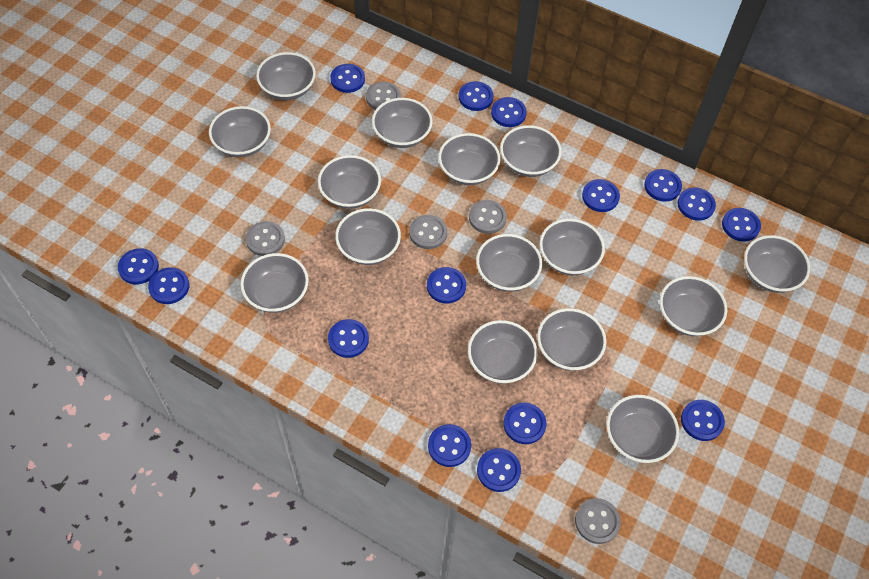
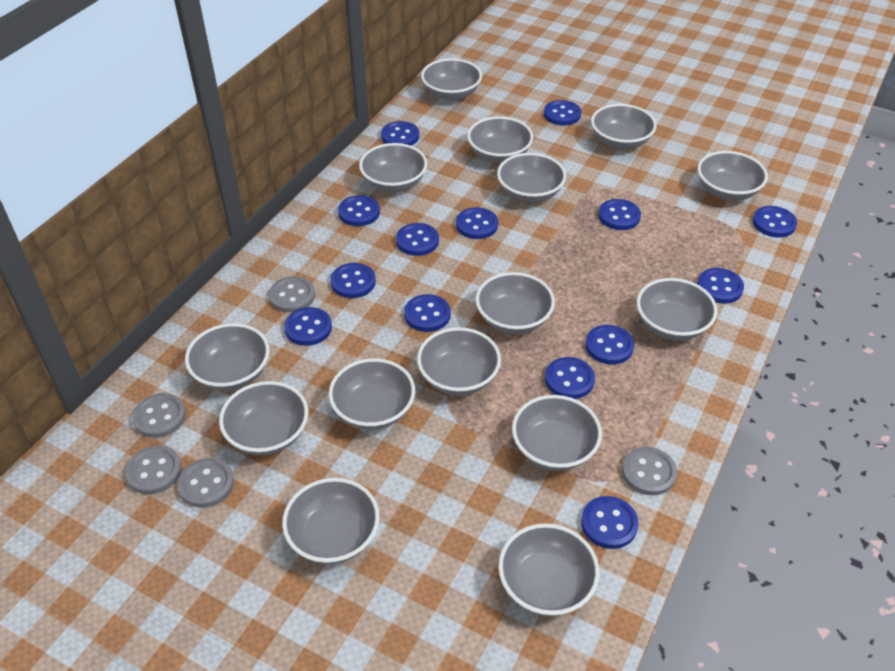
blue button: 15 -> 14

